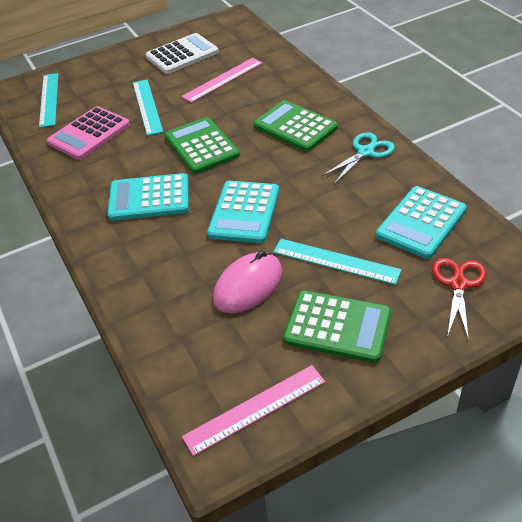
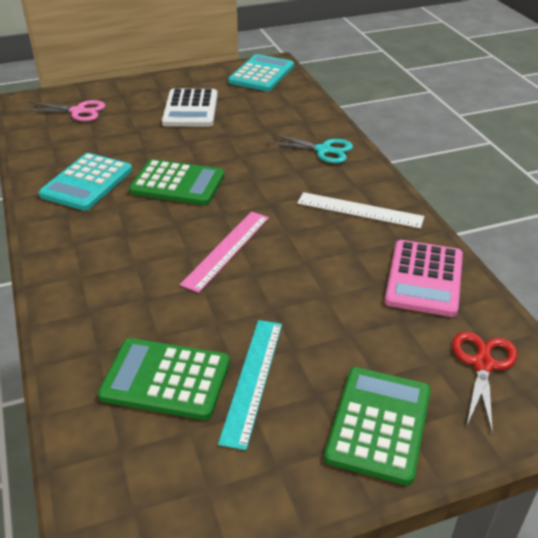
pink mouse: 1 -> 0
pink ruler: 2 -> 1
pink scissors: 0 -> 1
turquoise calculator: 3 -> 2
turquoise ruler: 3 -> 1
white ruler: 0 -> 1

